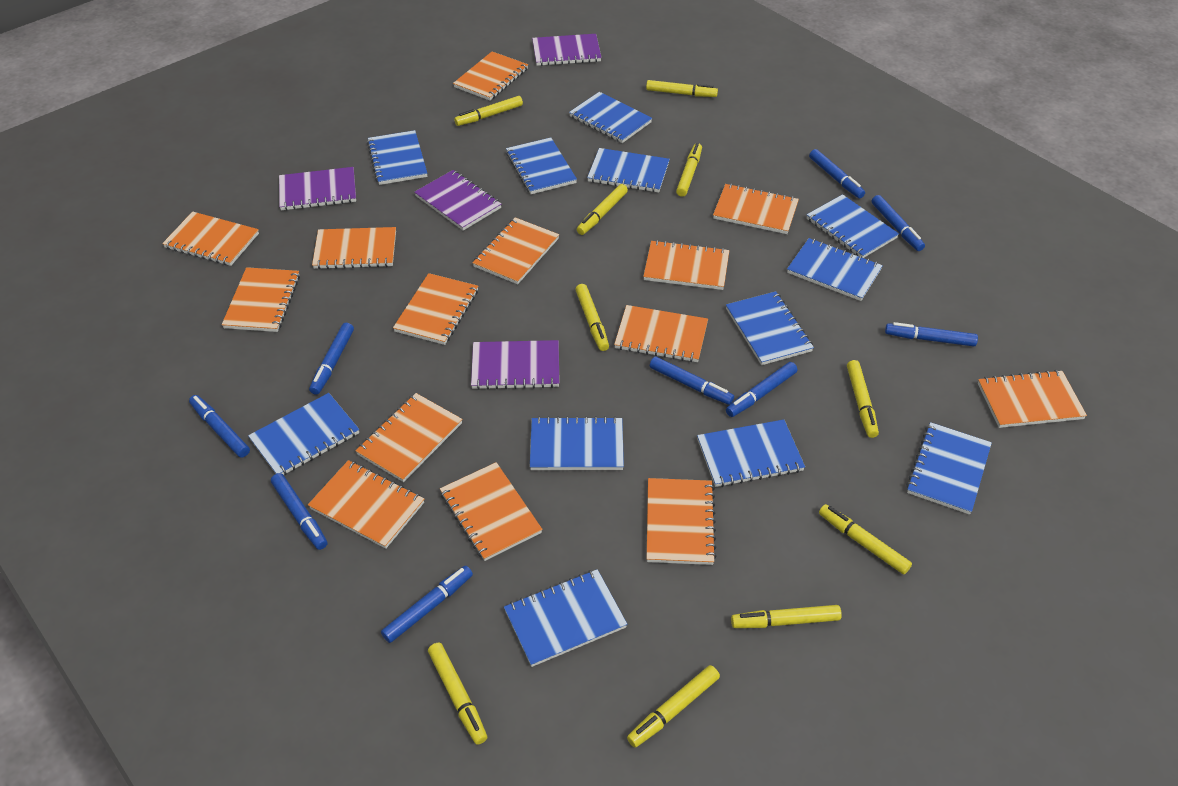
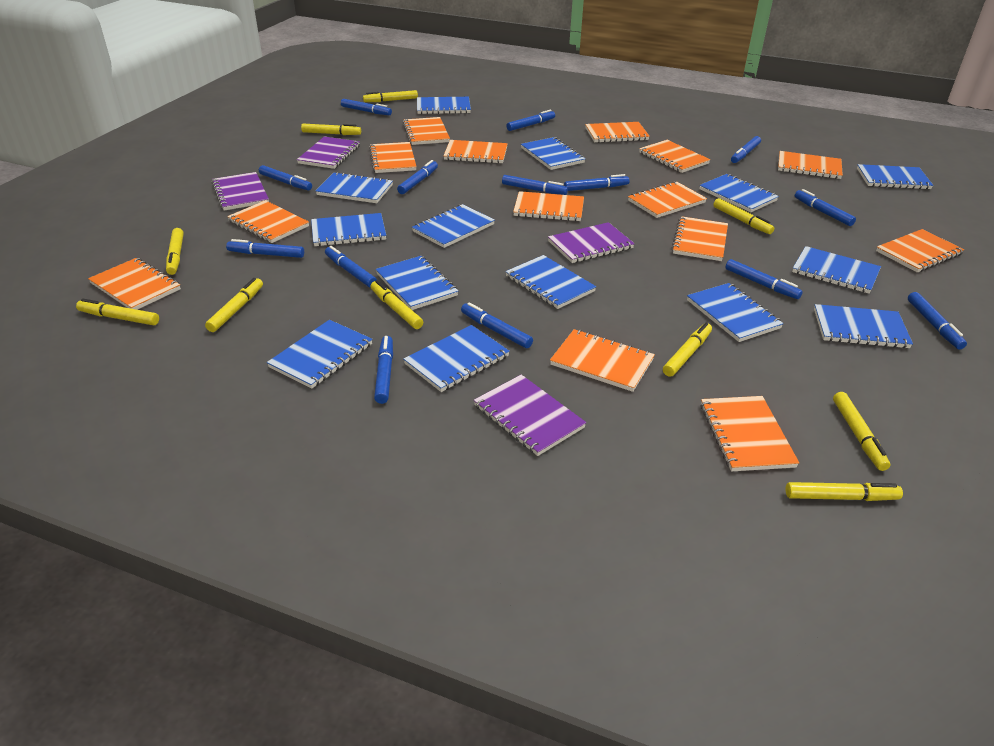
blue marker: 9 -> 14
blue notebook: 12 -> 14

